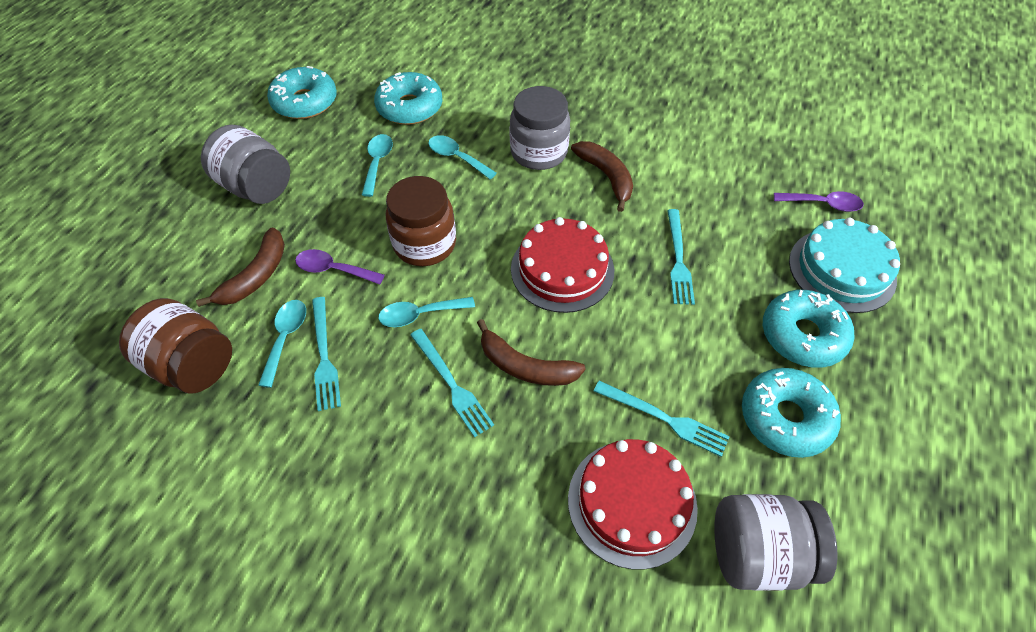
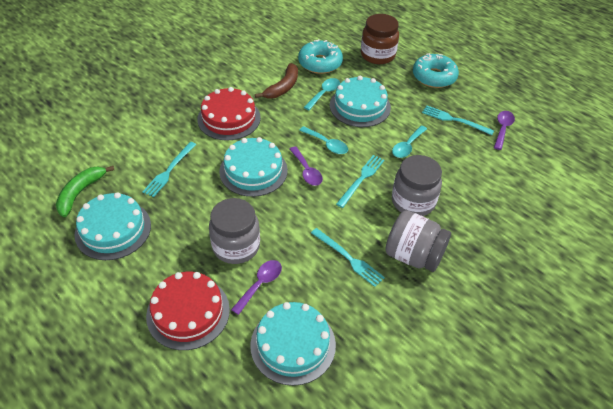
brown banana: 3 -> 1
brown jar: 2 -> 1
green banana: 0 -> 1
purple spoon: 2 -> 3
turquoise cake: 1 -> 4
turquoise donut: 4 -> 2
turquoise spoon: 4 -> 3

